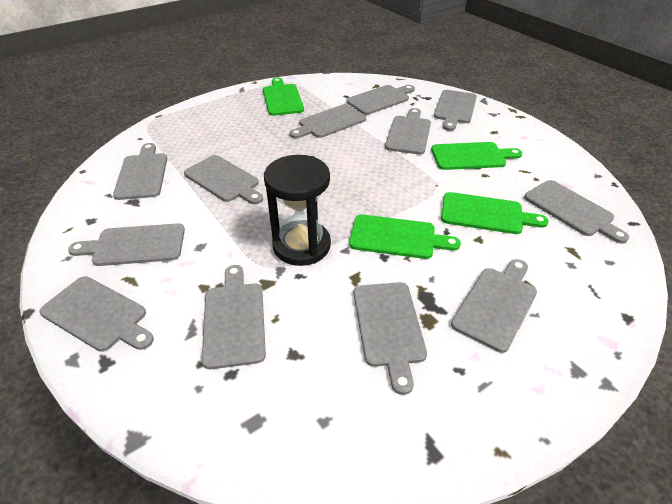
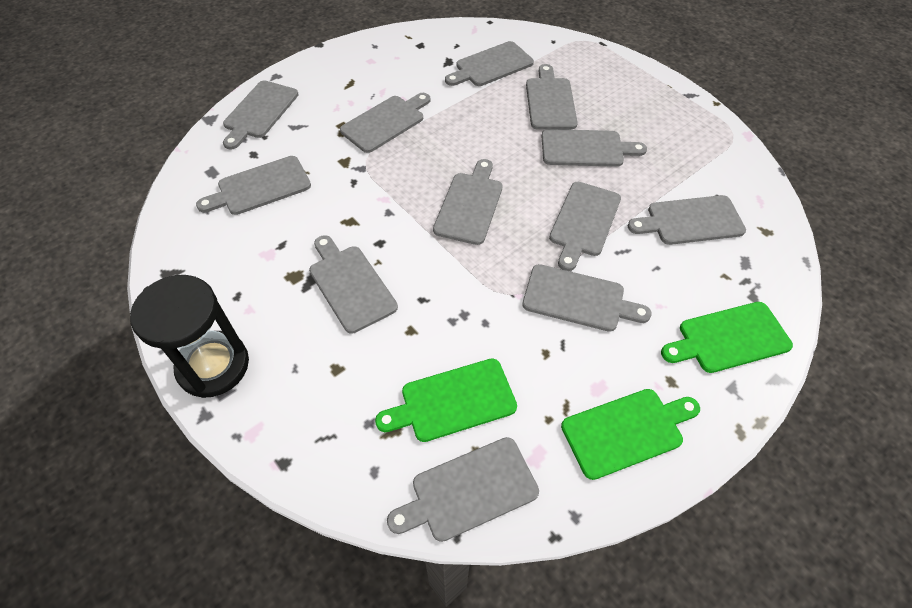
green cutting board: 4 -> 3

